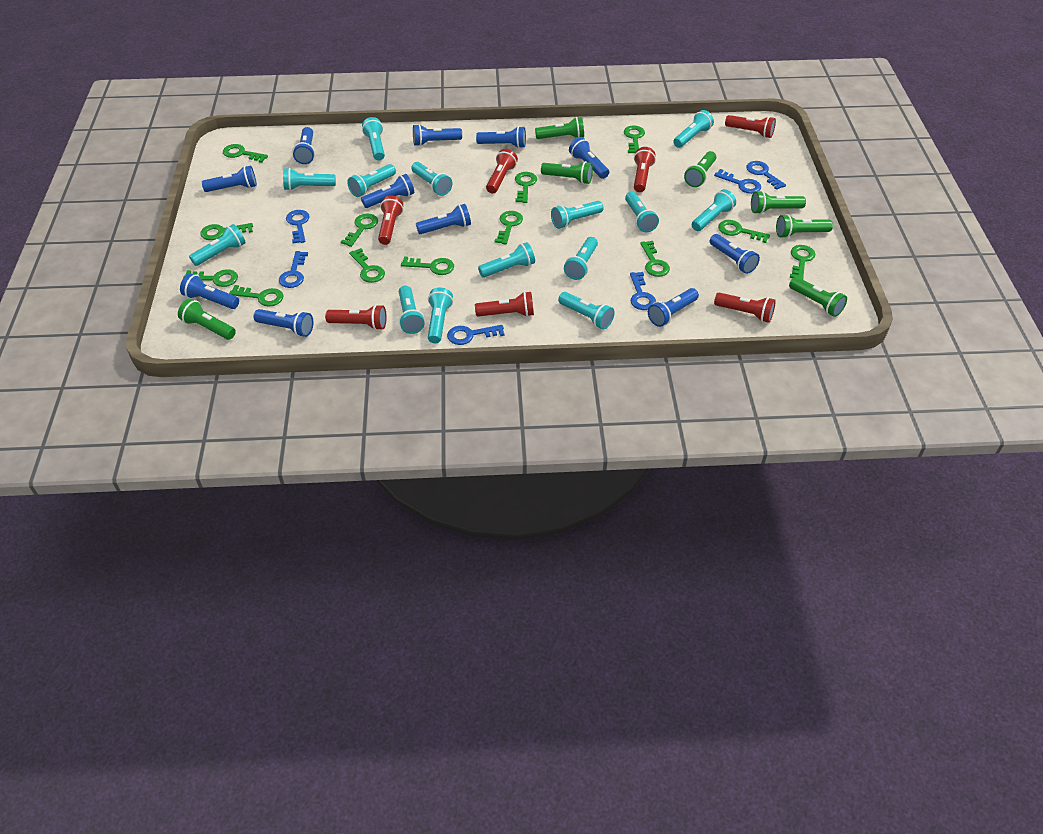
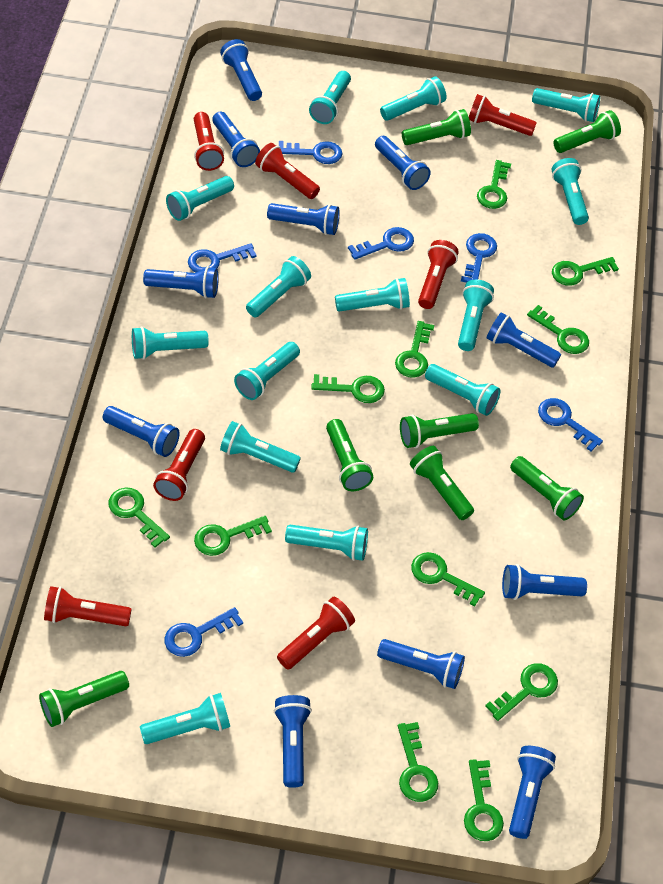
green key: 13 -> 11

